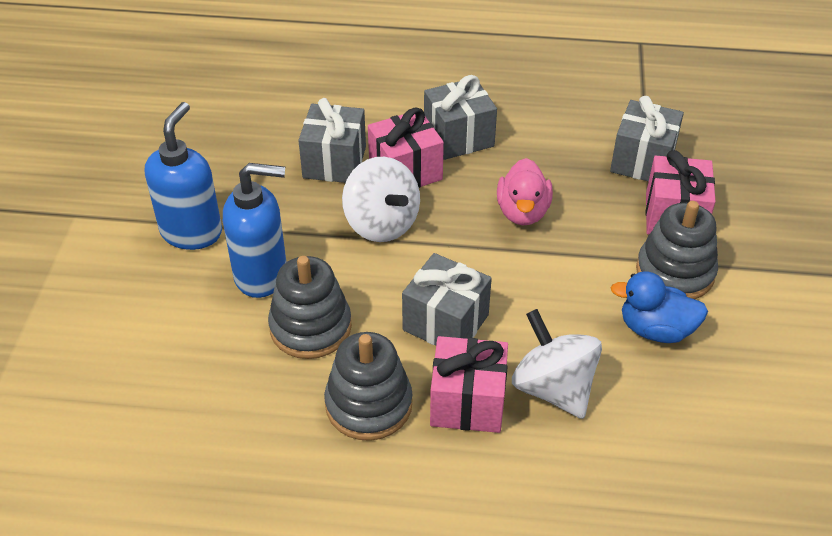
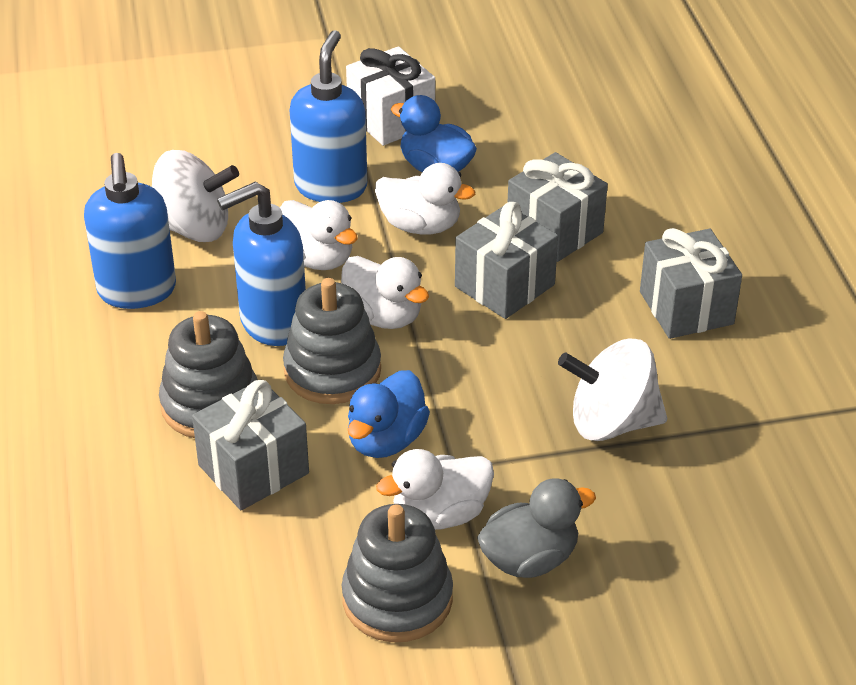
blue duck: 1 -> 2
blue soap dispenser: 2 -> 3
grey duck: 0 -> 1
pink duck: 1 -> 0
pink gift: 3 -> 0
white duck: 0 -> 4
white gift: 0 -> 1

